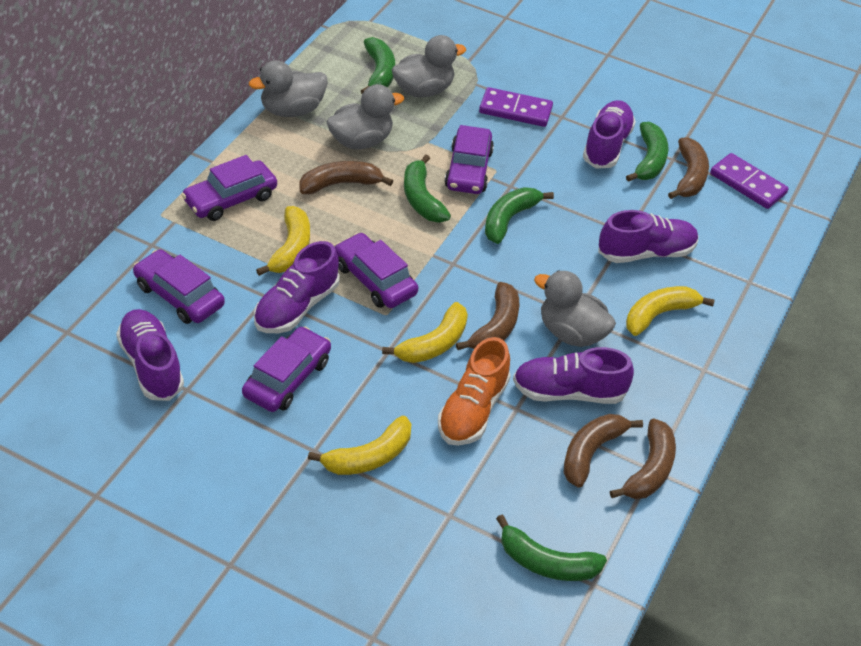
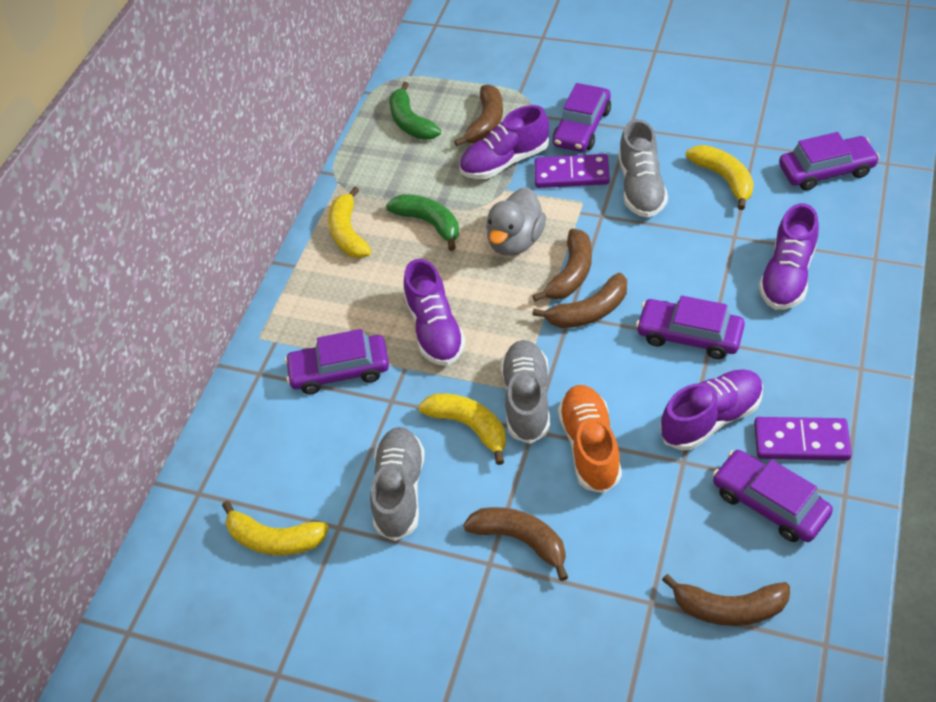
green banana: 5 -> 2
grey duck: 4 -> 1
grey shoe: 0 -> 3
purple shoe: 5 -> 4

